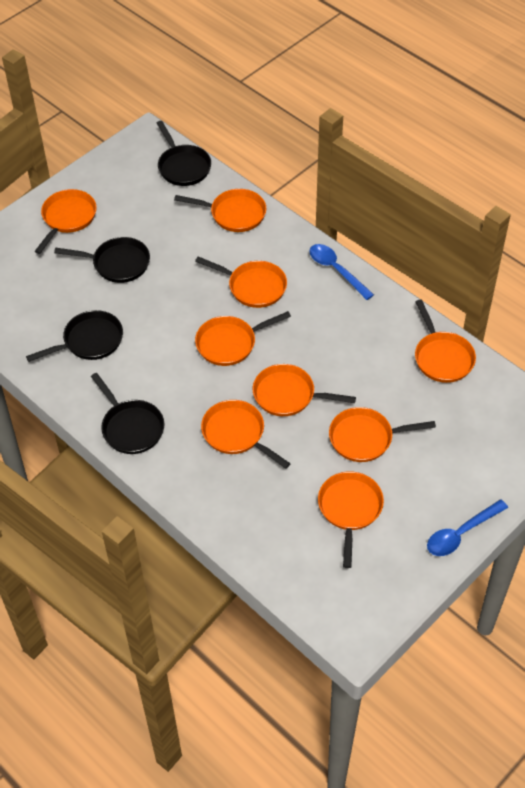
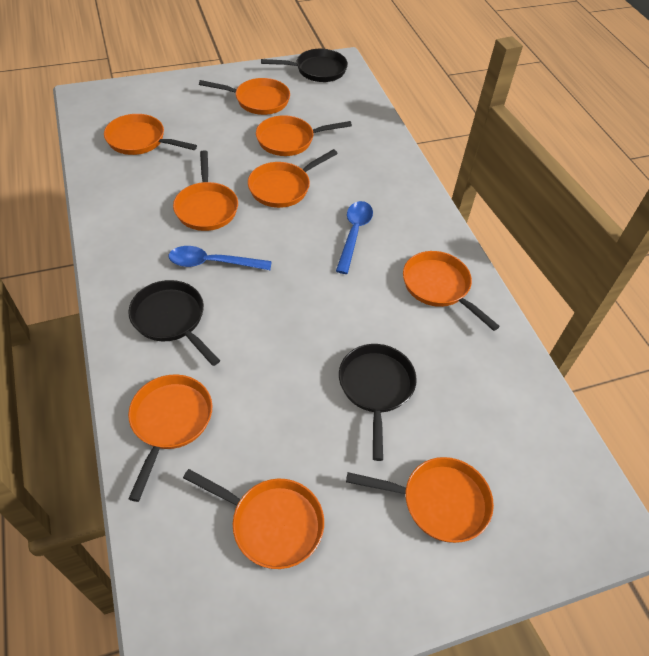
black pan: 4 -> 3

